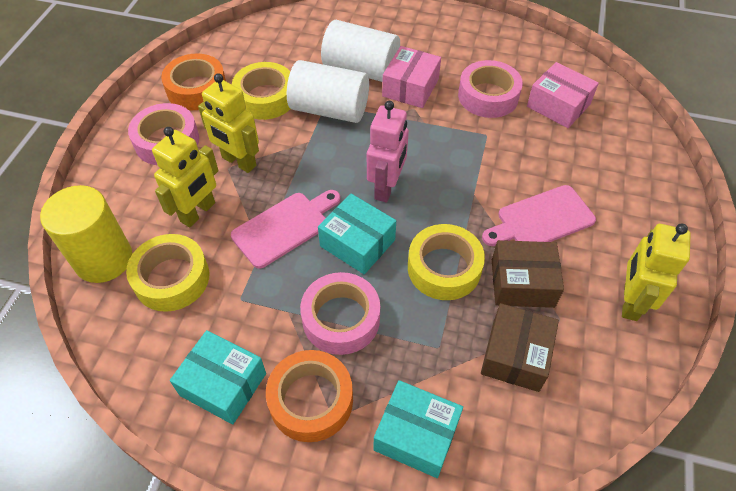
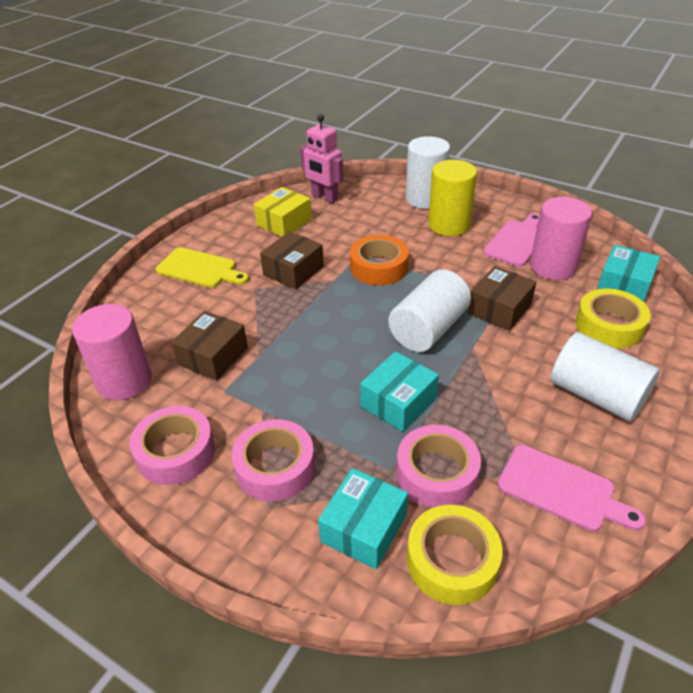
brown box: 2 -> 3
orange tape: 2 -> 1
pink box: 2 -> 0
pink cylinder: 0 -> 2
white cylinder: 2 -> 3
yellow box: 0 -> 1
yellow cutting board: 0 -> 1
yellow robot: 3 -> 0
yellow tape: 3 -> 2

